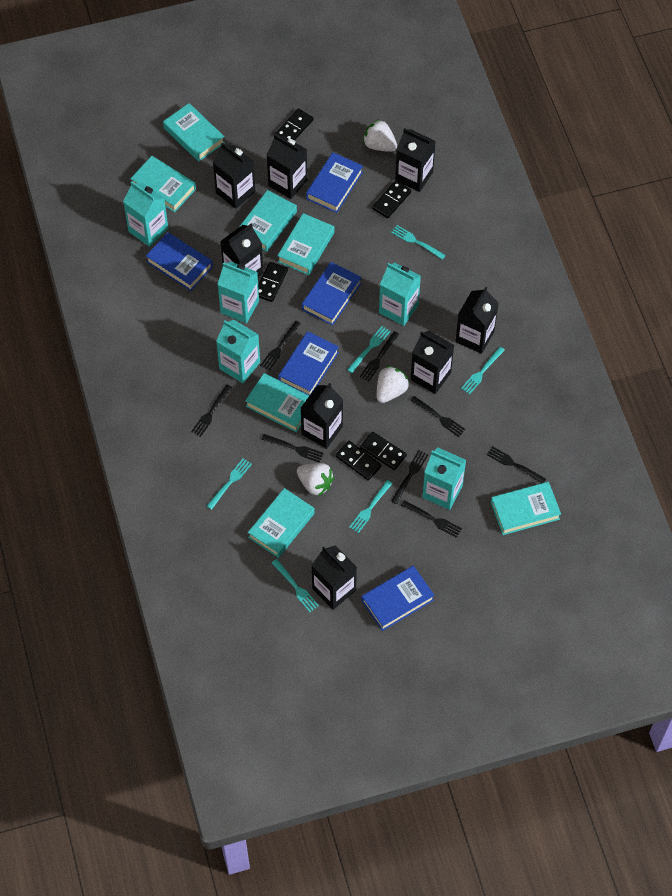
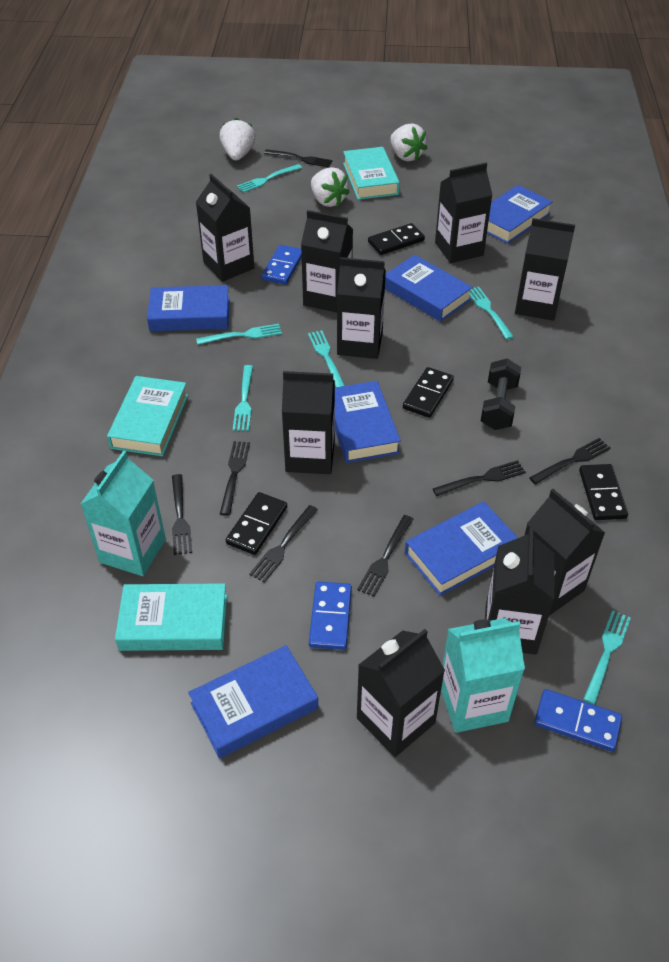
black carton: 8 -> 9
black domino: 5 -> 4
black dumbbell: 0 -> 1
black fork: 8 -> 7
blue book: 5 -> 6
blue domino: 0 -> 3
turquoise book: 7 -> 3
turquoise carton: 5 -> 2

